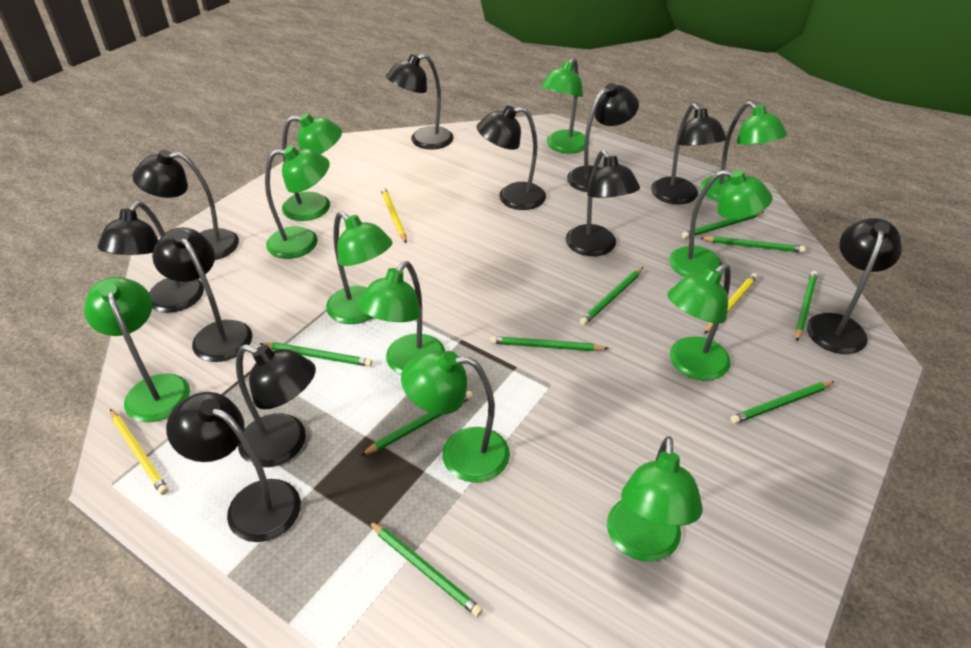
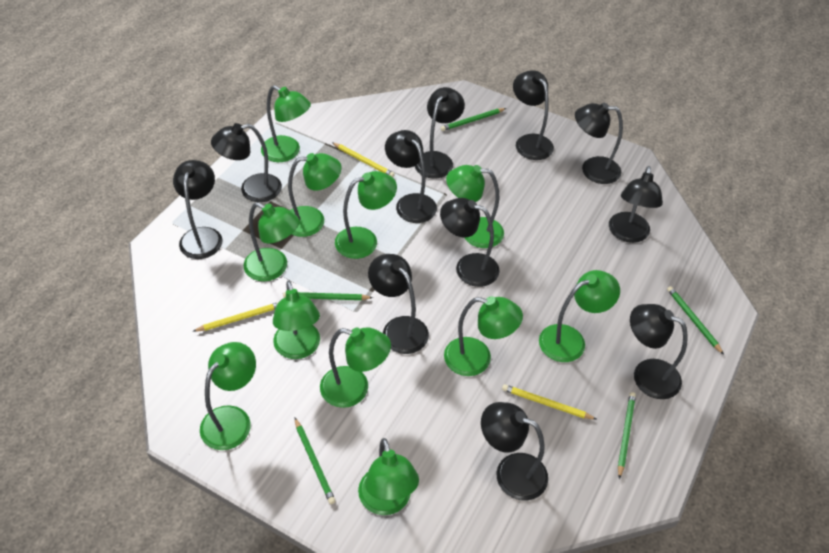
green pencil: 9 -> 5

